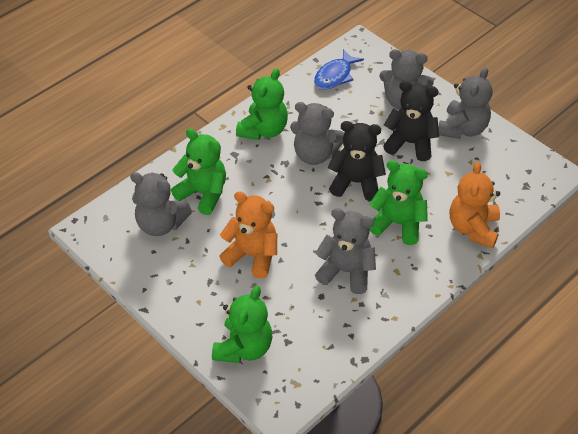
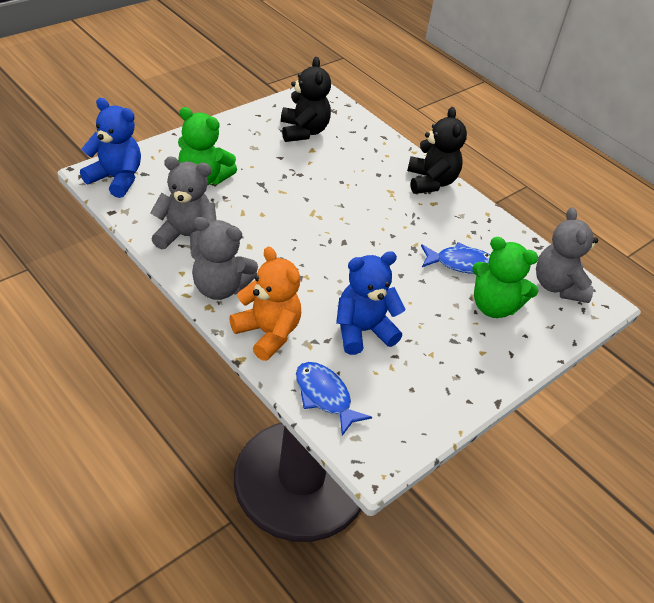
blue fish: 1 -> 2
blue teddy bear: 0 -> 2
green teddy bear: 4 -> 2
grey teddy bear: 5 -> 3
orange teddy bear: 2 -> 1

